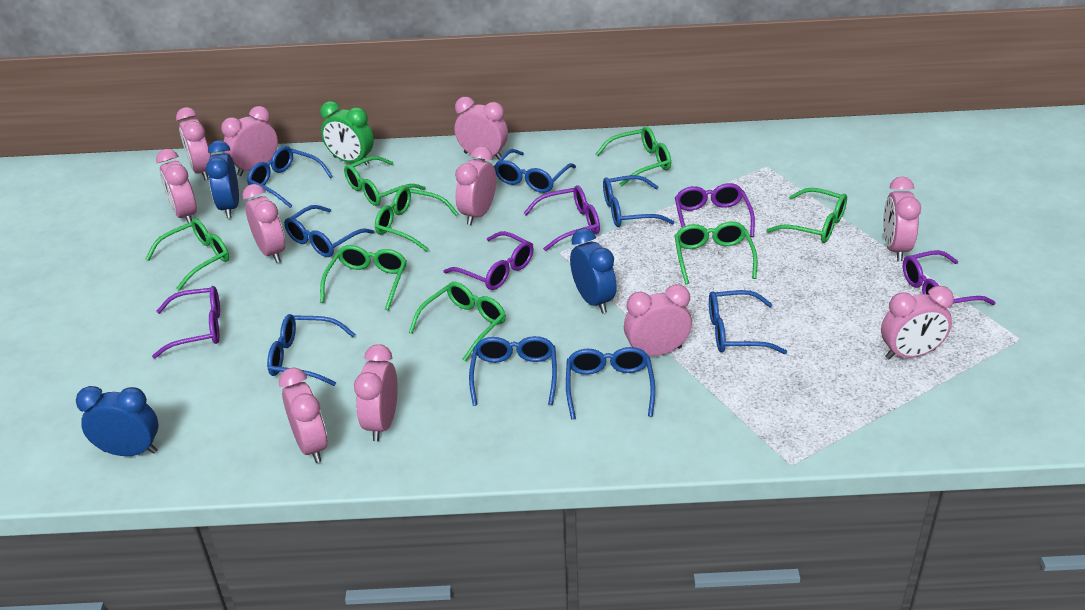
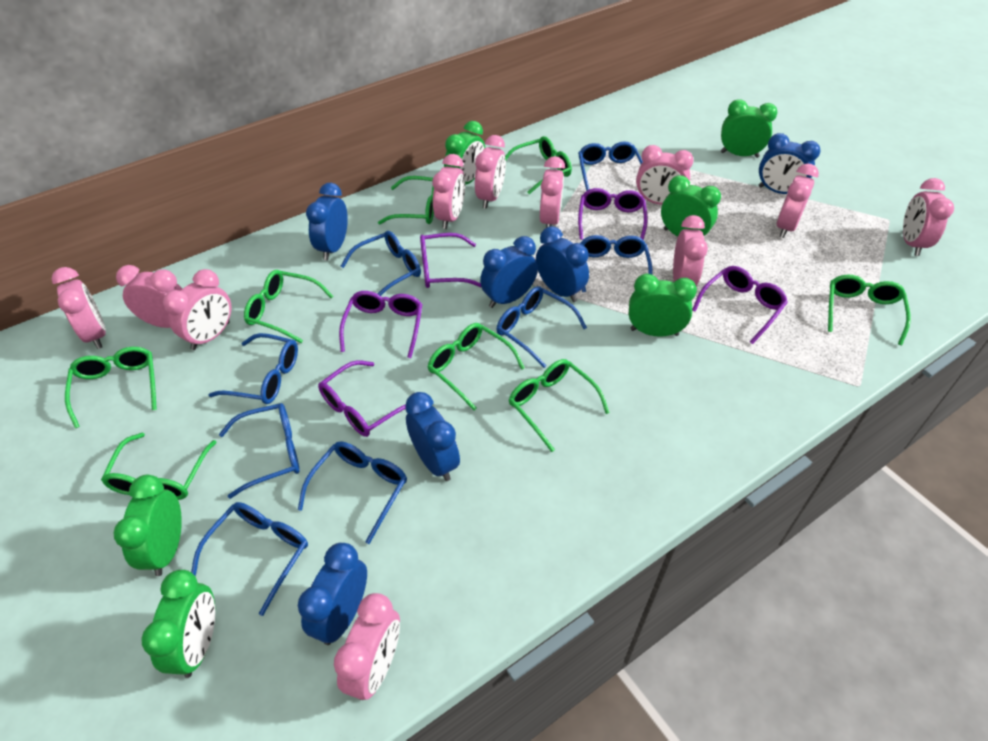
blue clock: 3 -> 6
green clock: 1 -> 6

